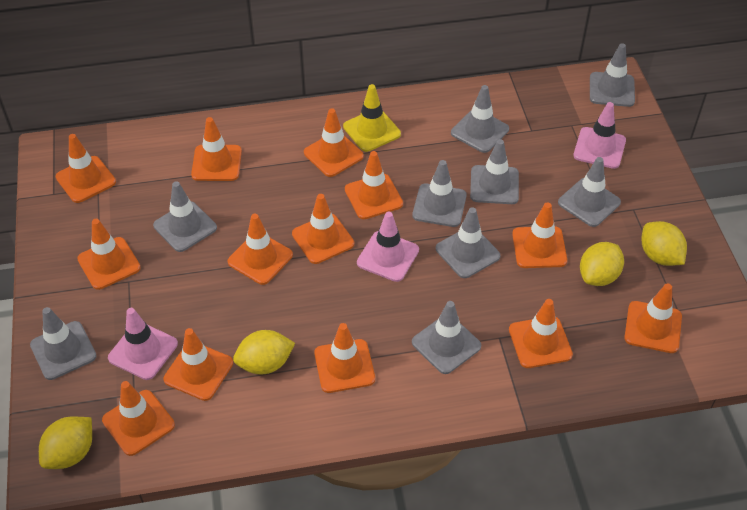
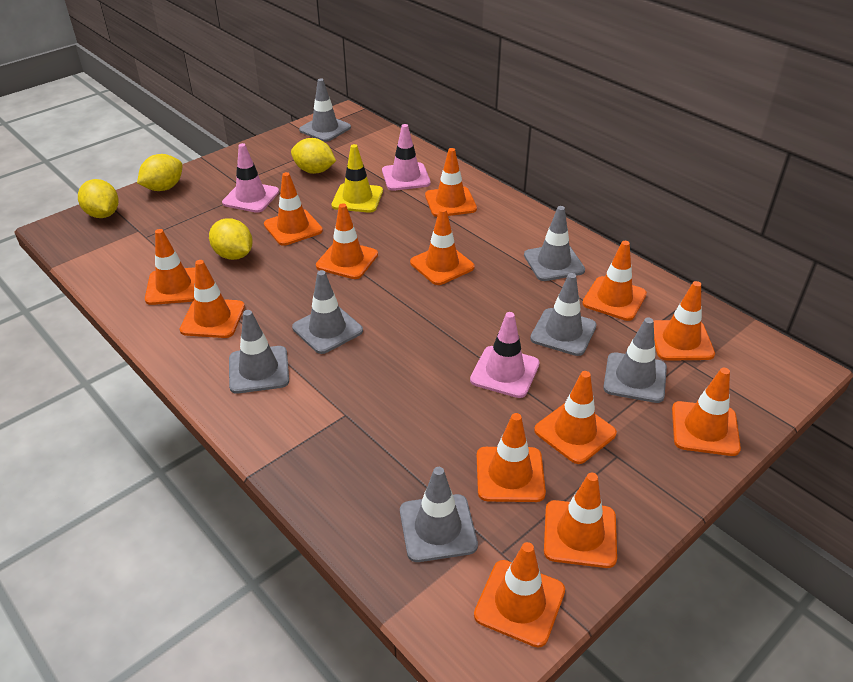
grey traffic cone: 9 -> 7

